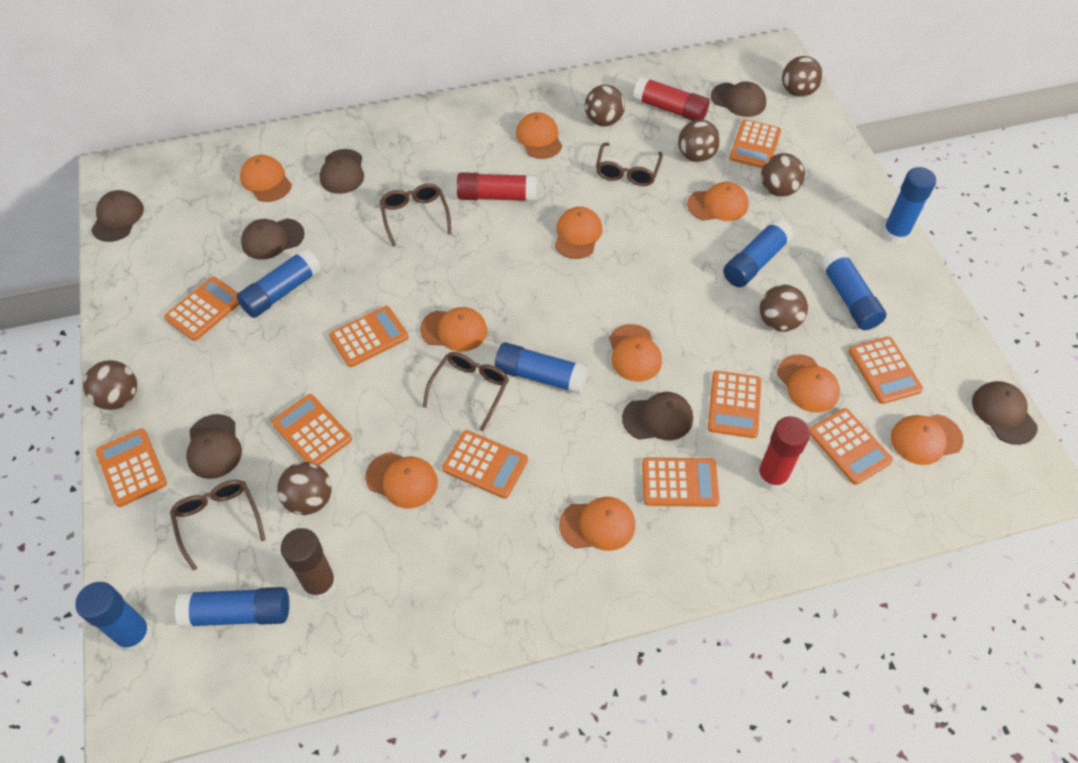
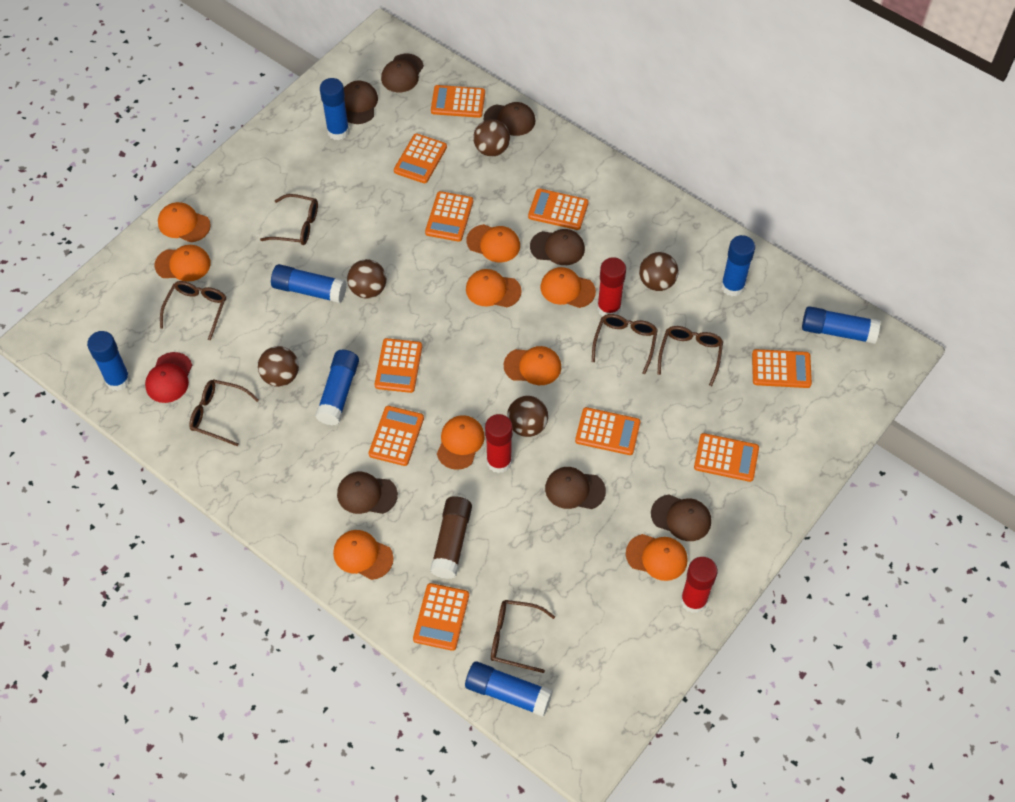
brown ball: 7 -> 5
brown glasses: 4 -> 6
orange cap: 10 -> 9
red cap: 0 -> 1

